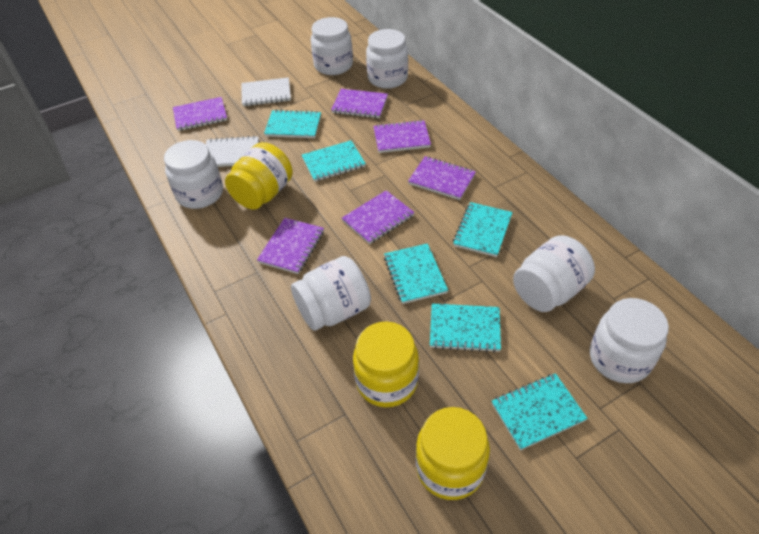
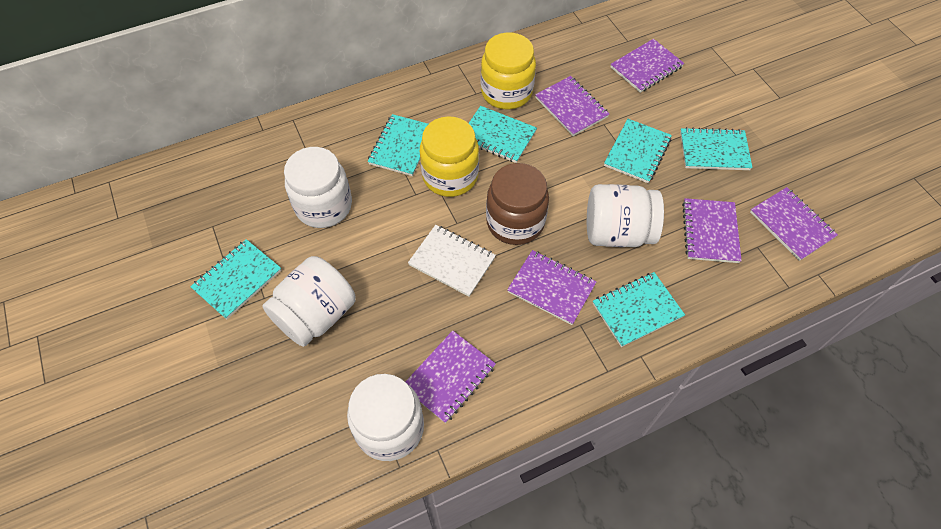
brown jar: 0 -> 1
white jar: 6 -> 4
white notebook: 2 -> 1
yellow jar: 3 -> 2

